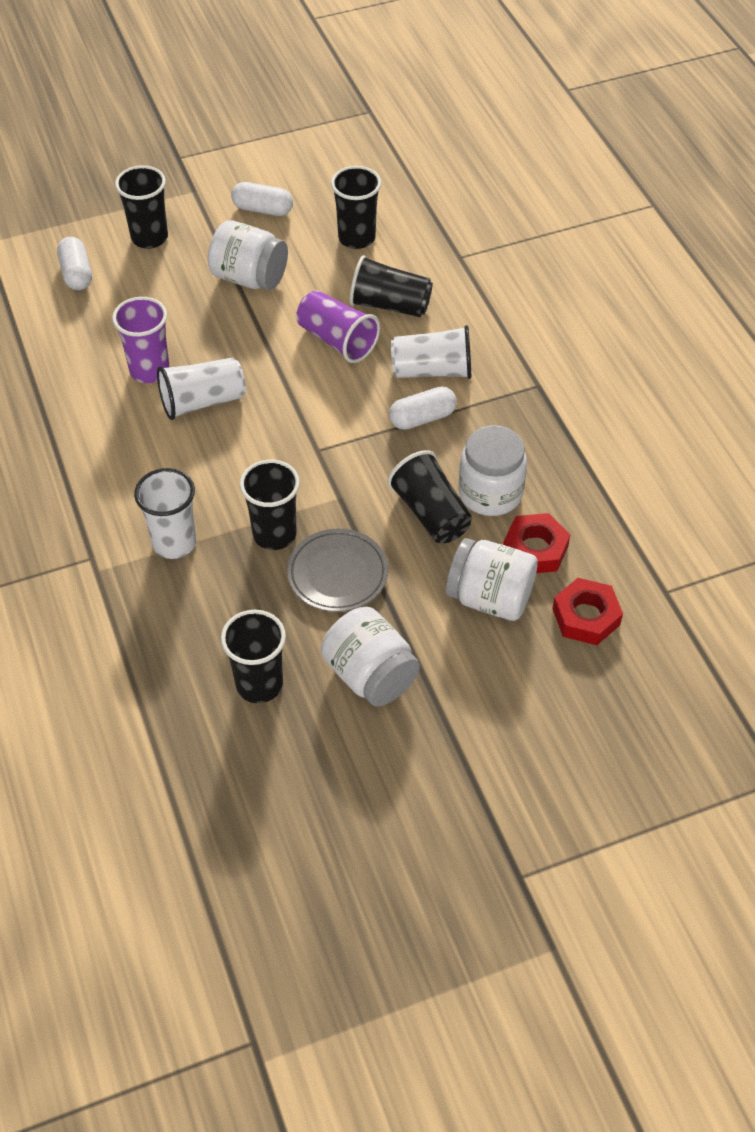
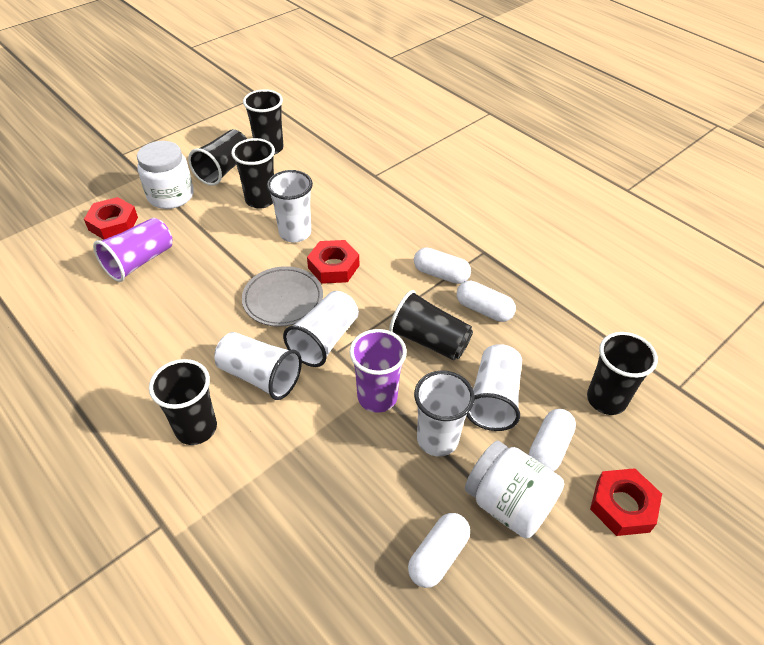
red nut: 2 -> 3
white capsule: 3 -> 4
white cup: 3 -> 5
white jar: 4 -> 2

